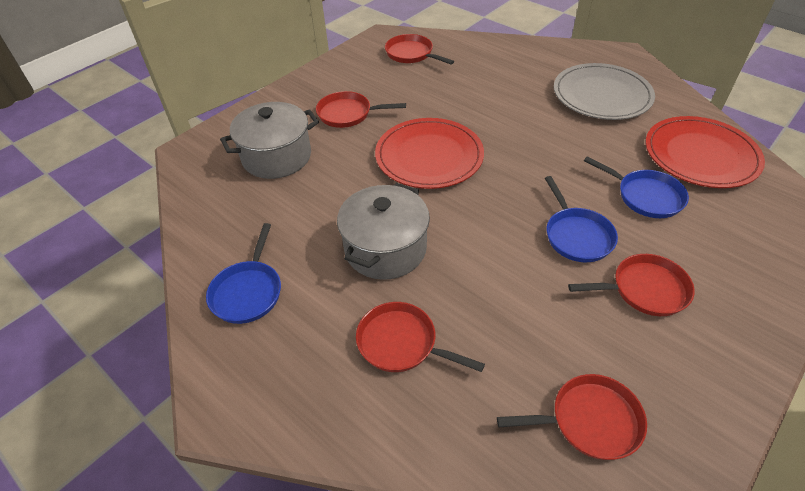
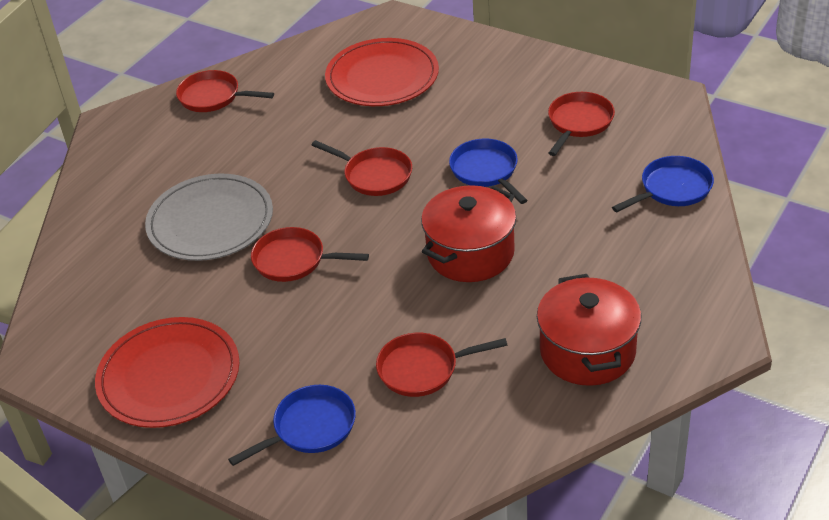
grey pot: 2 -> 0
red pot: 0 -> 2

